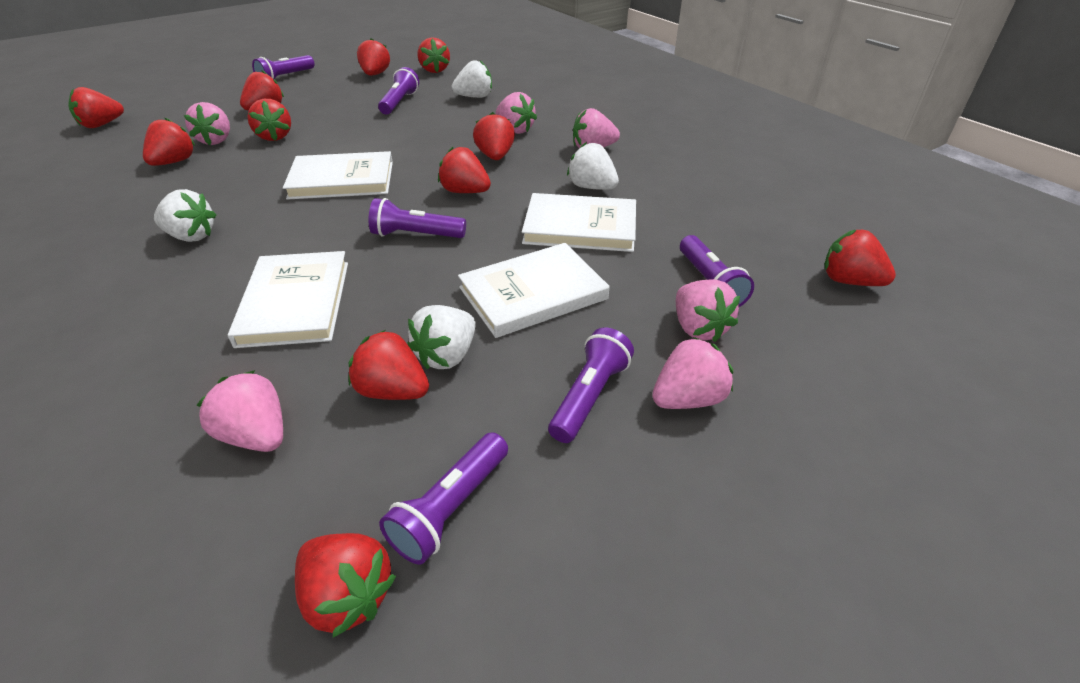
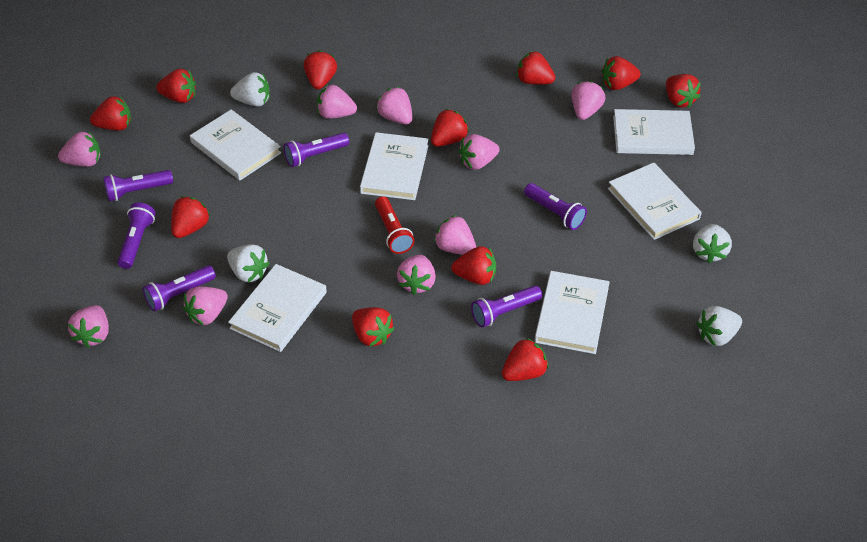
pink strawberry: 6 -> 9
red flashlight: 0 -> 1
white book: 4 -> 6

